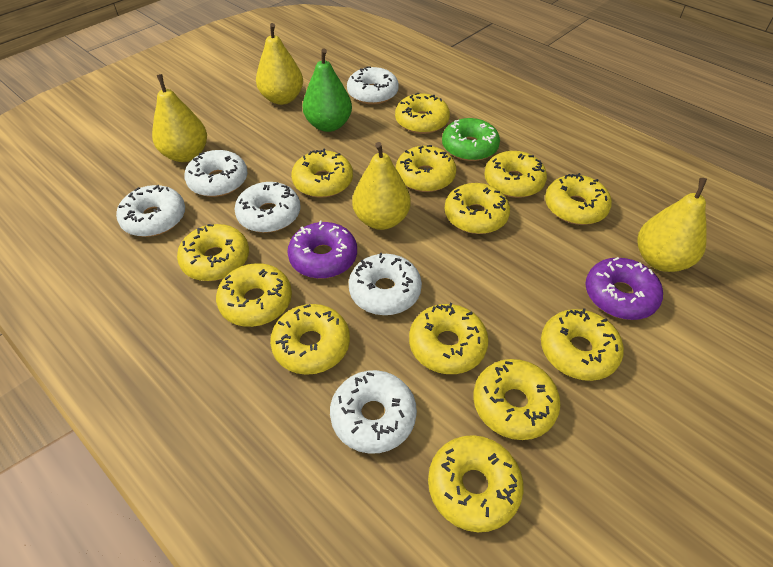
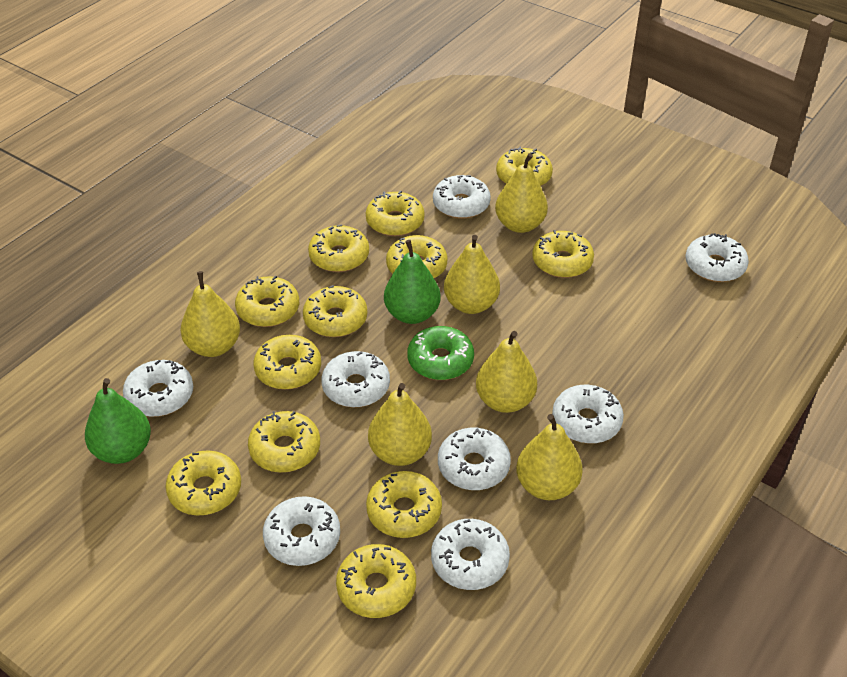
green pear: 1 -> 2
purple donut: 2 -> 0
white donut: 6 -> 8
yellow donut: 13 -> 12
yellow pear: 4 -> 6

